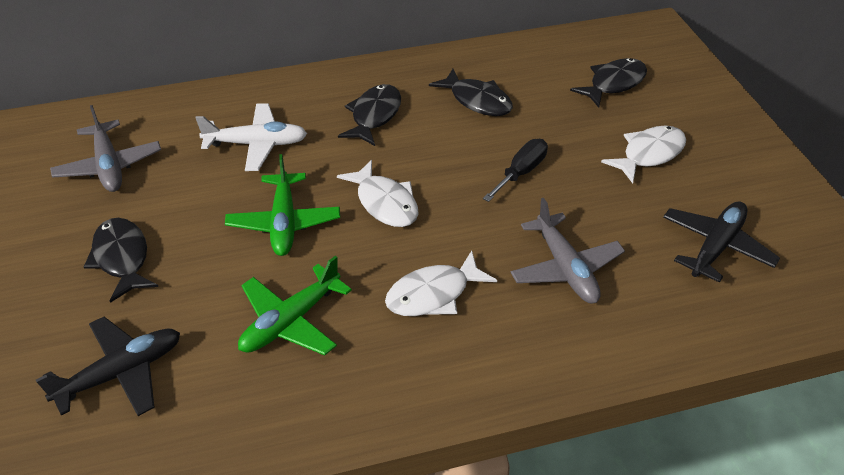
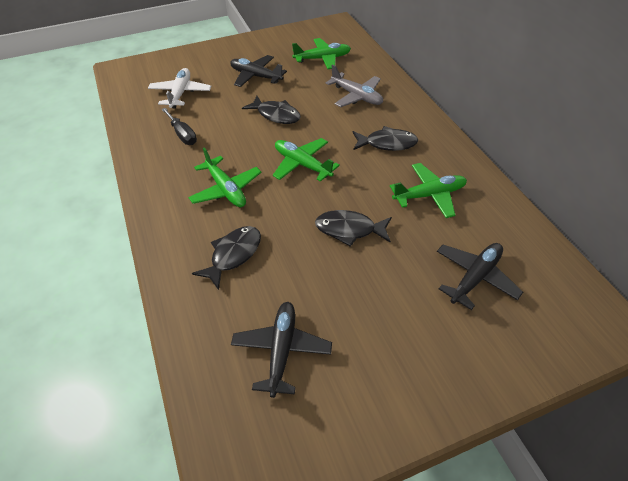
black plane: 2 -> 3
green plane: 2 -> 4
grey plane: 2 -> 1
white fish: 3 -> 0

